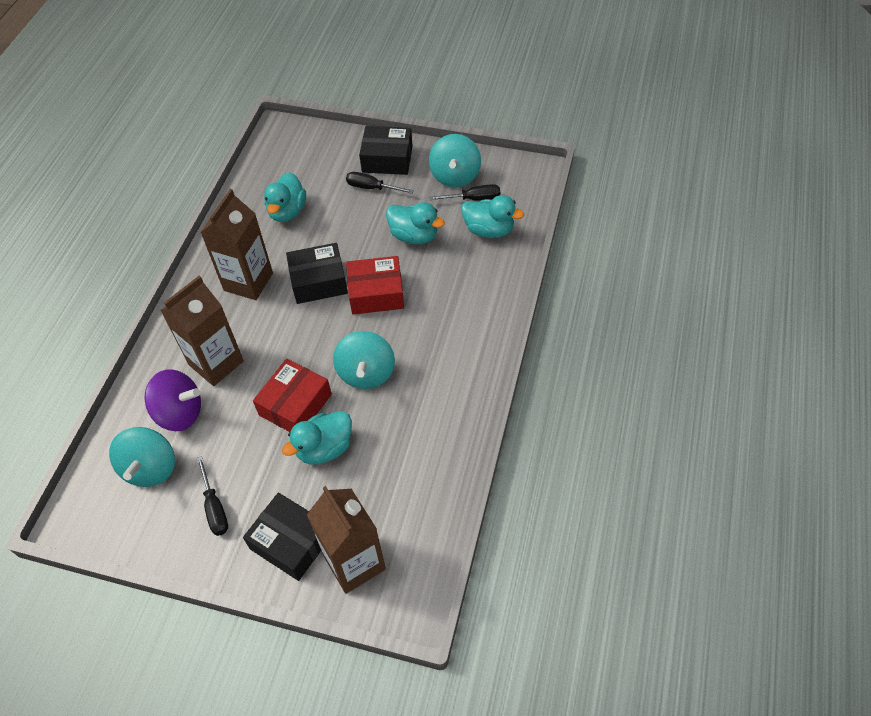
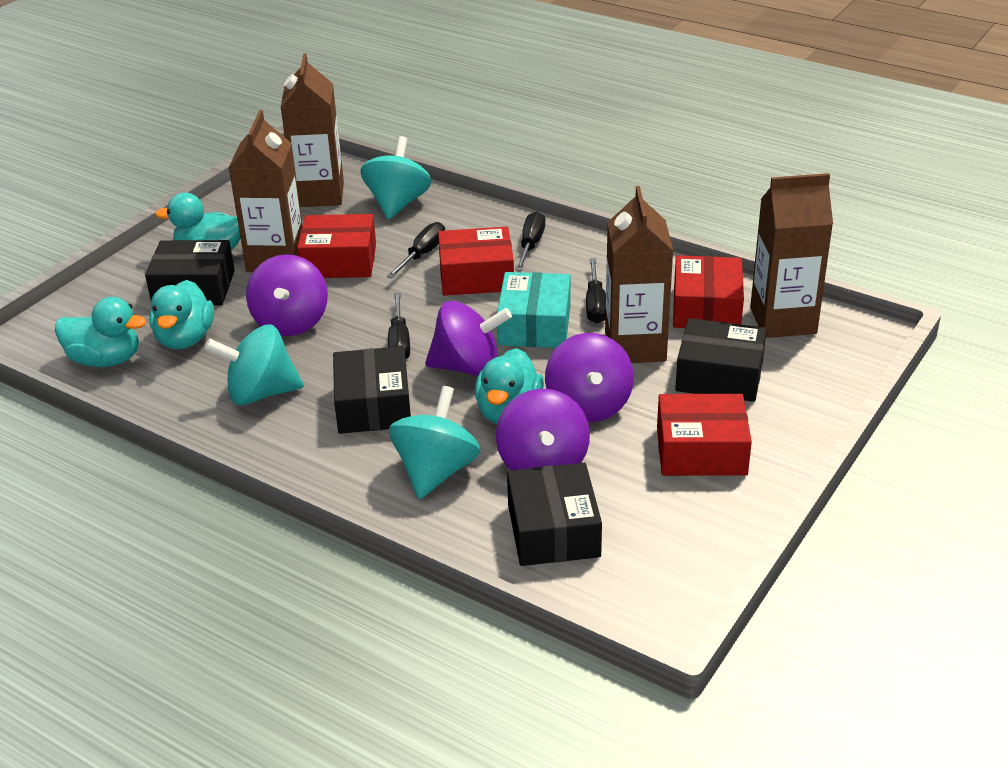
black box: 3 -> 4
black screwdriver: 3 -> 4
brown carton: 3 -> 4
purple spinning top: 1 -> 4
red box: 2 -> 4
turquoise box: 0 -> 1

